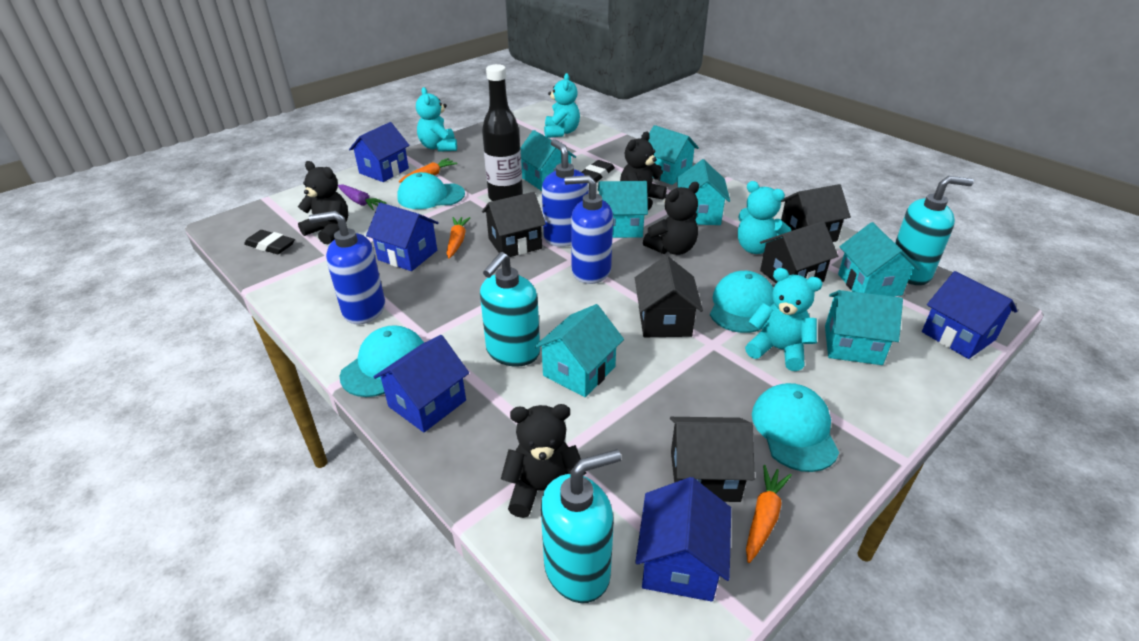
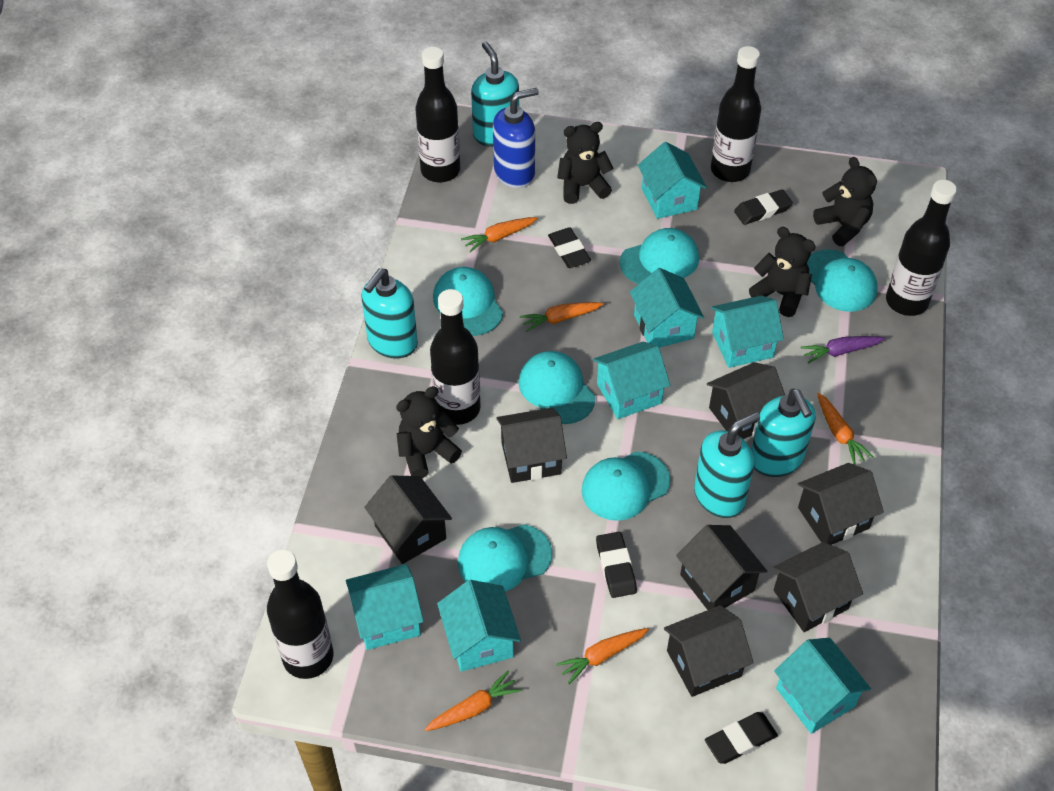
black bottle: 1 -> 5
black eraser: 2 -> 4
black house: 5 -> 7
blue house: 5 -> 0
blue soap dispenser: 3 -> 1
orange carrot: 3 -> 5
turquoise cap: 4 -> 6
turquoise soap dispenser: 3 -> 4
turquoise teddy bear: 4 -> 0

